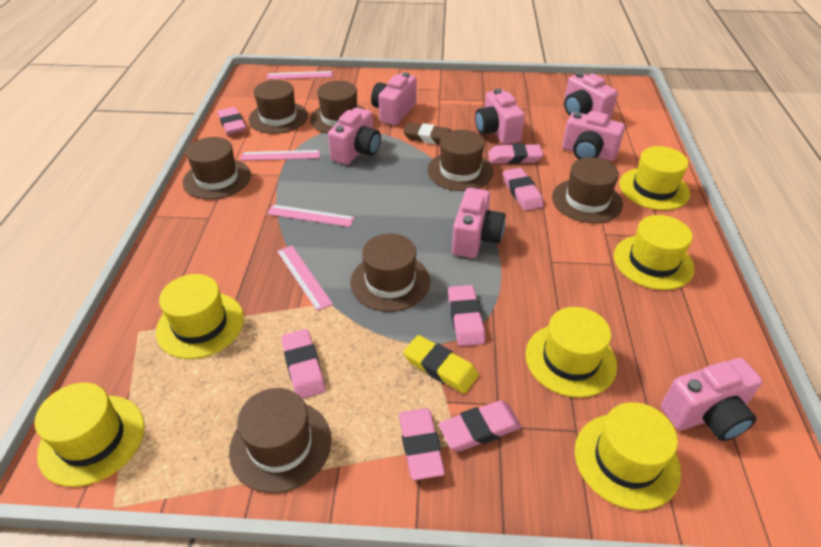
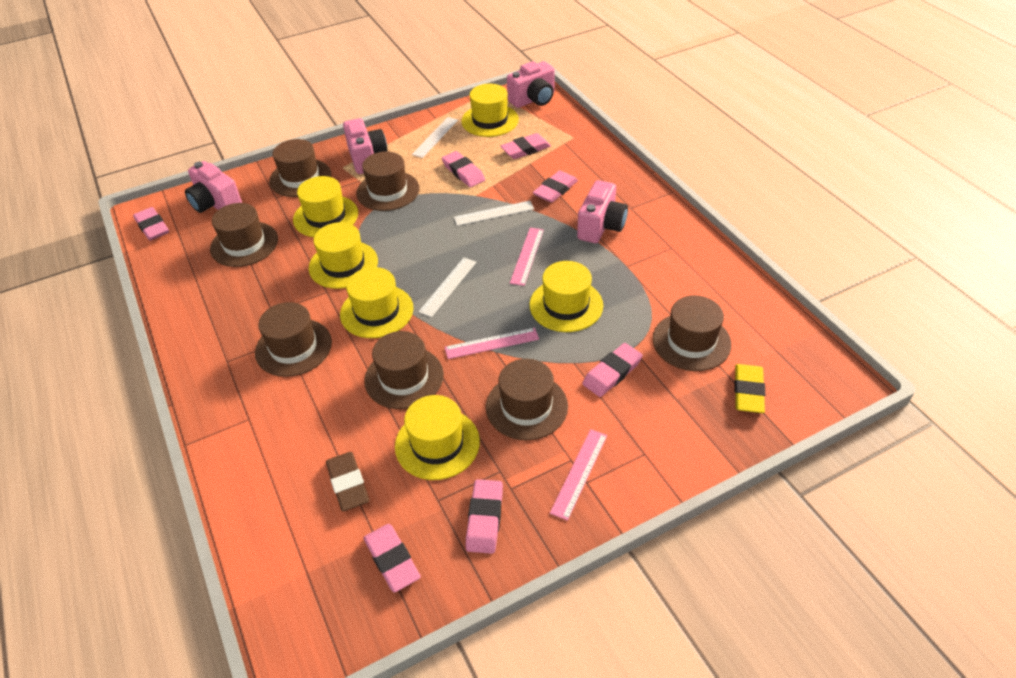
pink camera: 7 -> 4
pink ruler: 4 -> 3
white ruler: 0 -> 3

